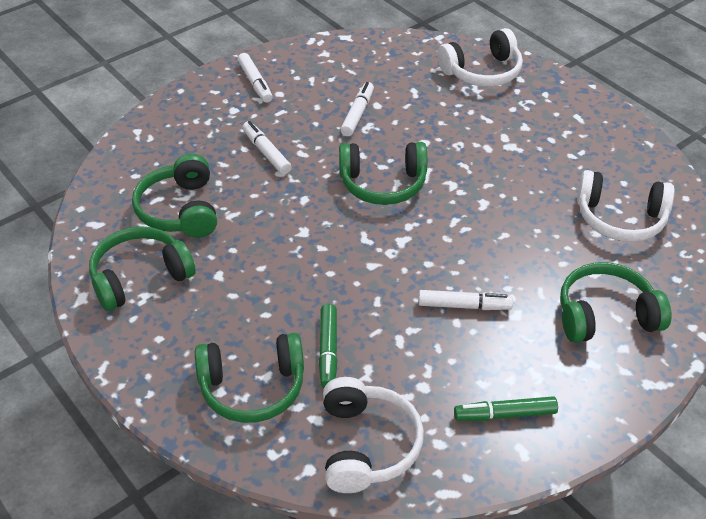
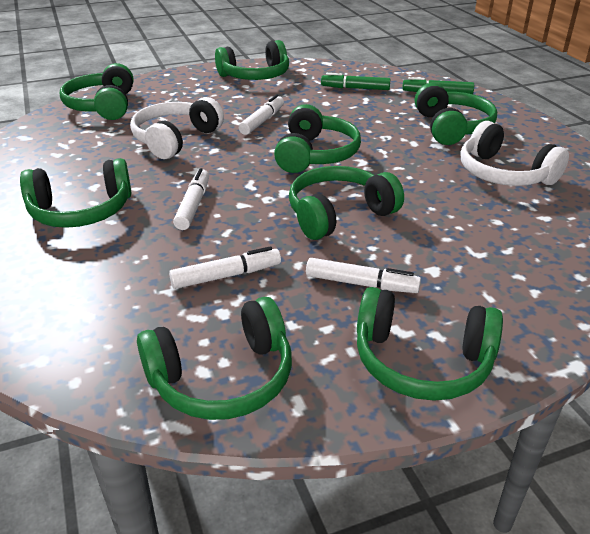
green headphones: 5 -> 8
white headphones: 3 -> 2

